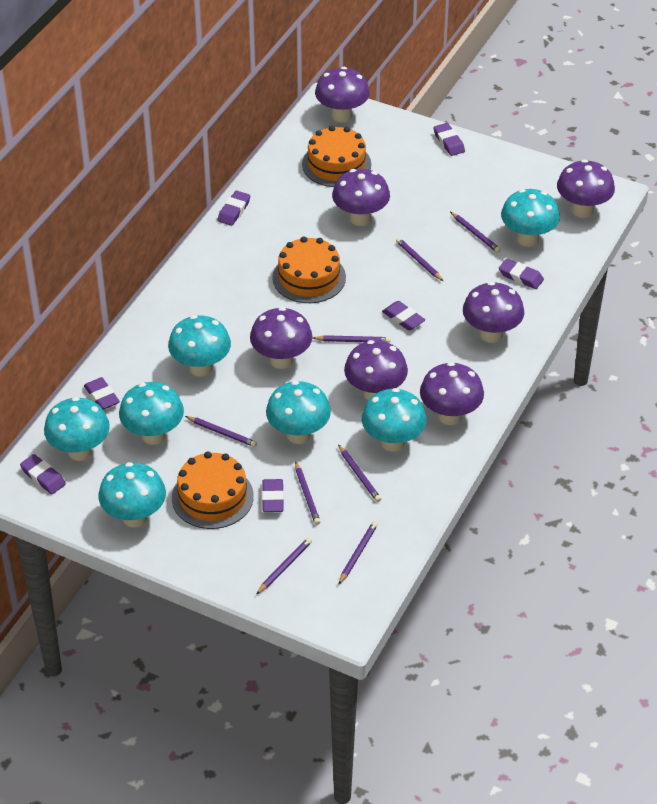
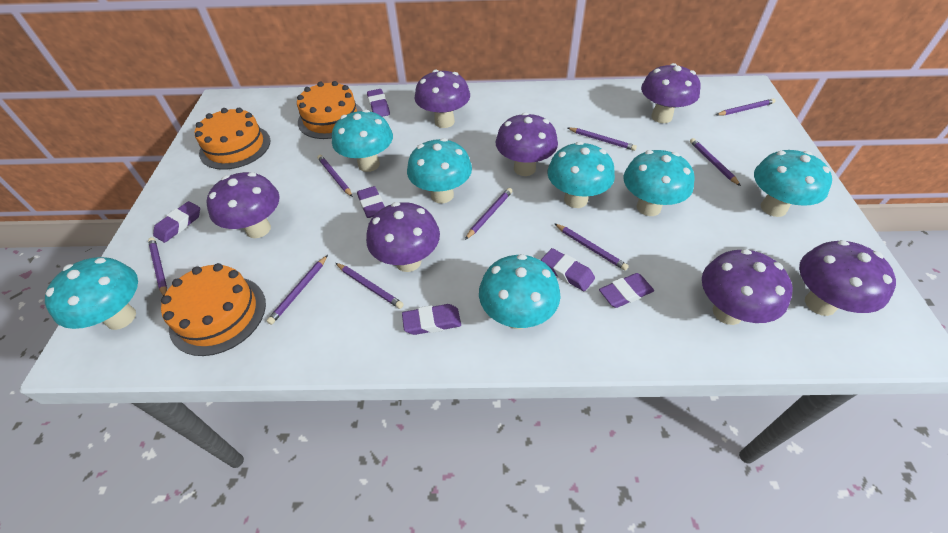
purple eraser: 7 -> 6
purple pencil: 8 -> 9

